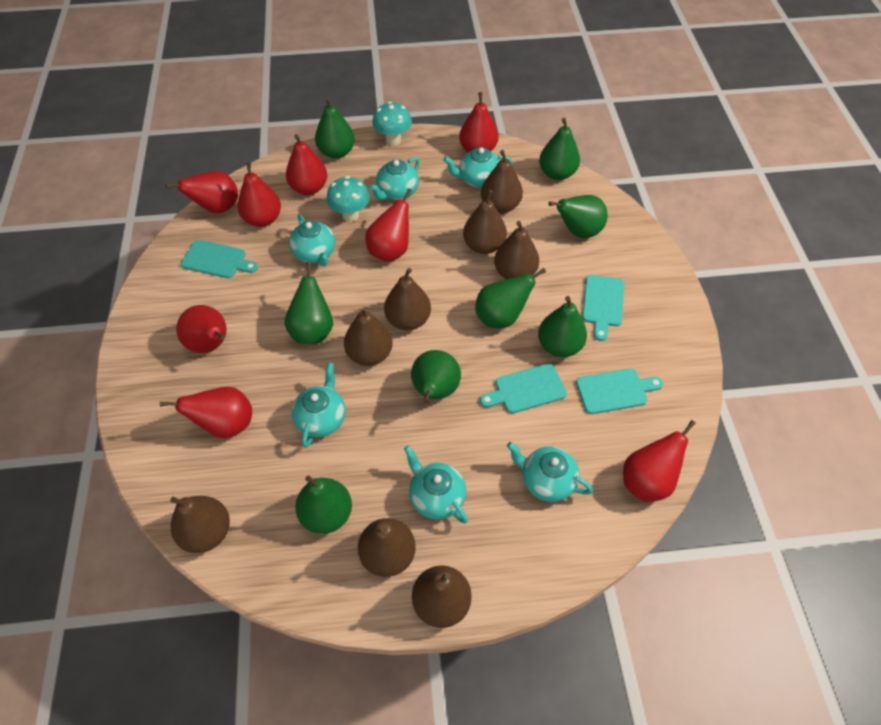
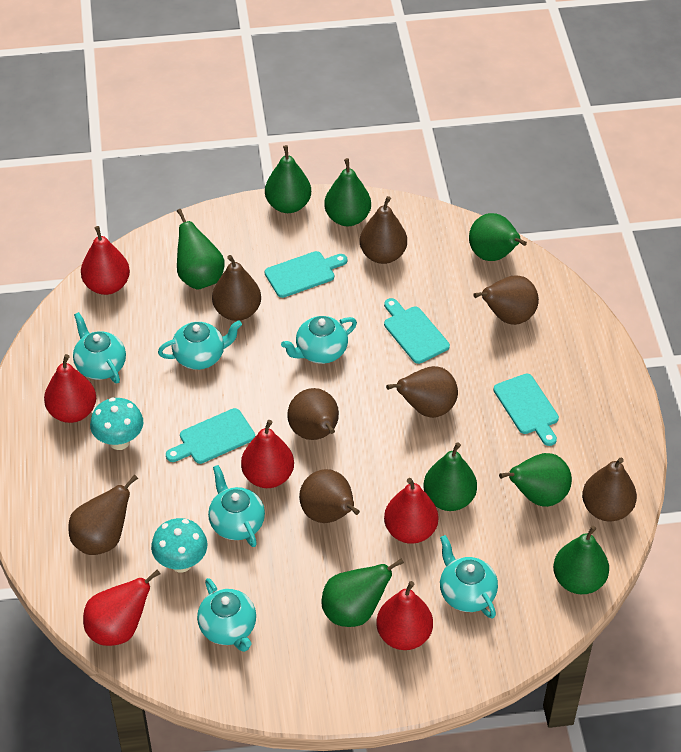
red pear: 8 -> 6

